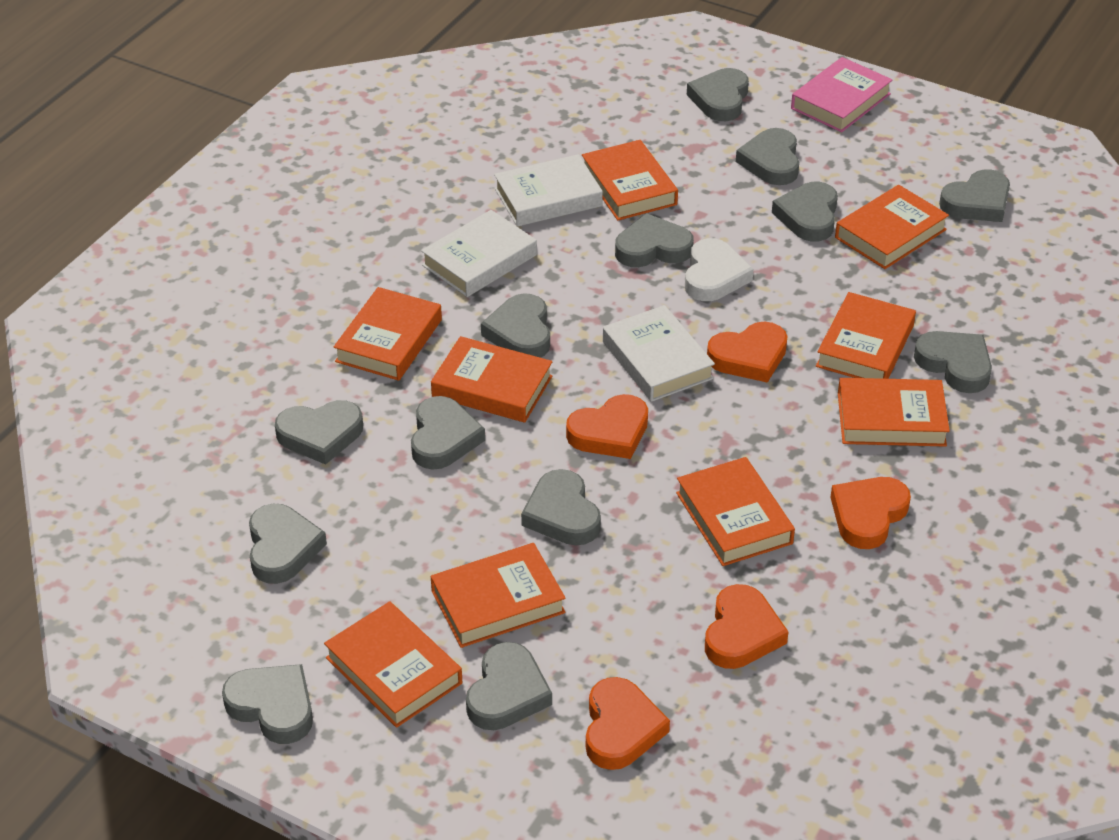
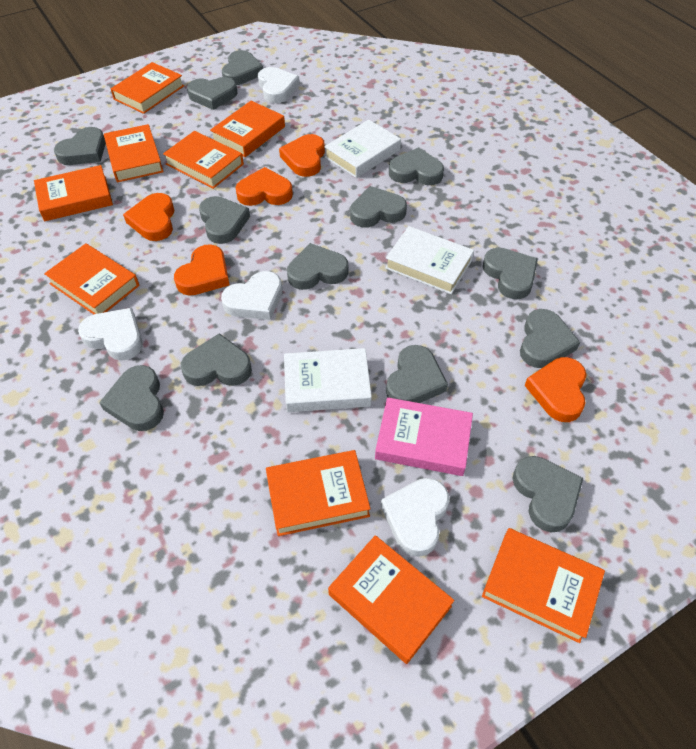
white heart: 1 -> 4

